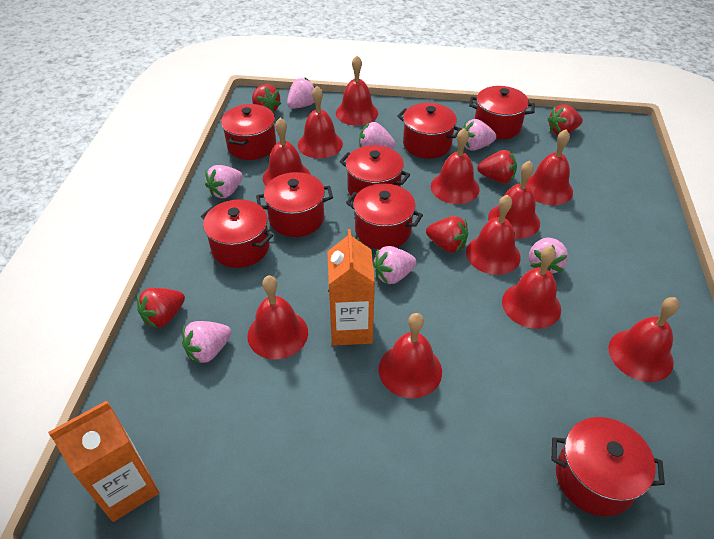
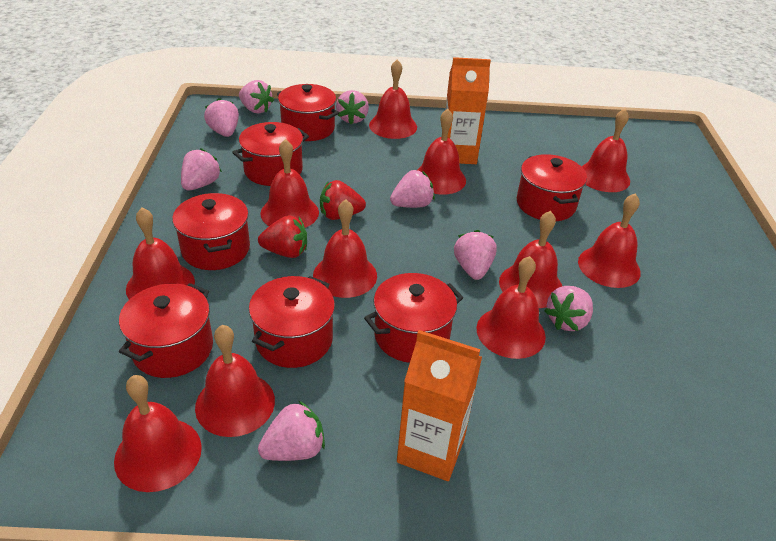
pink strawberry: 7 -> 8
red pot: 8 -> 7
red strawberry: 5 -> 2

